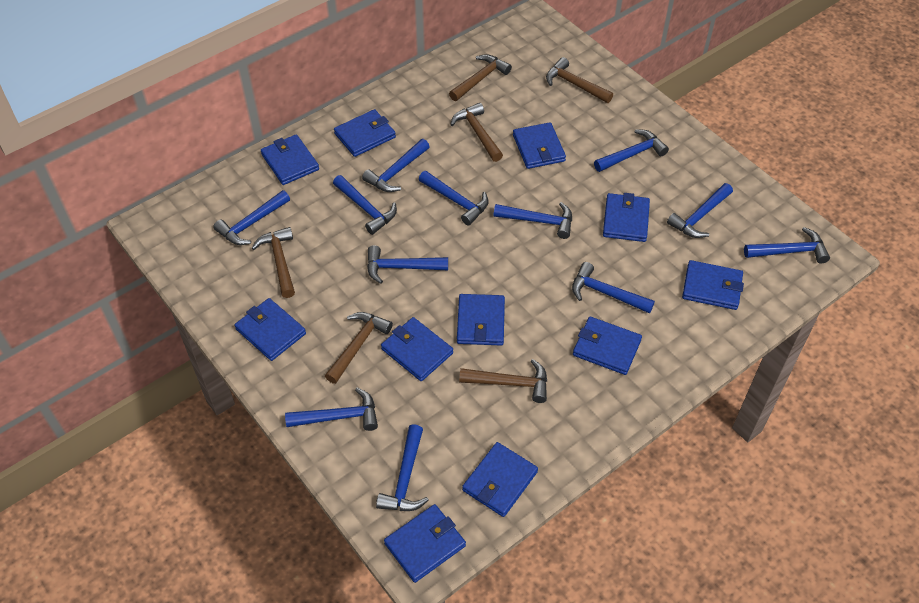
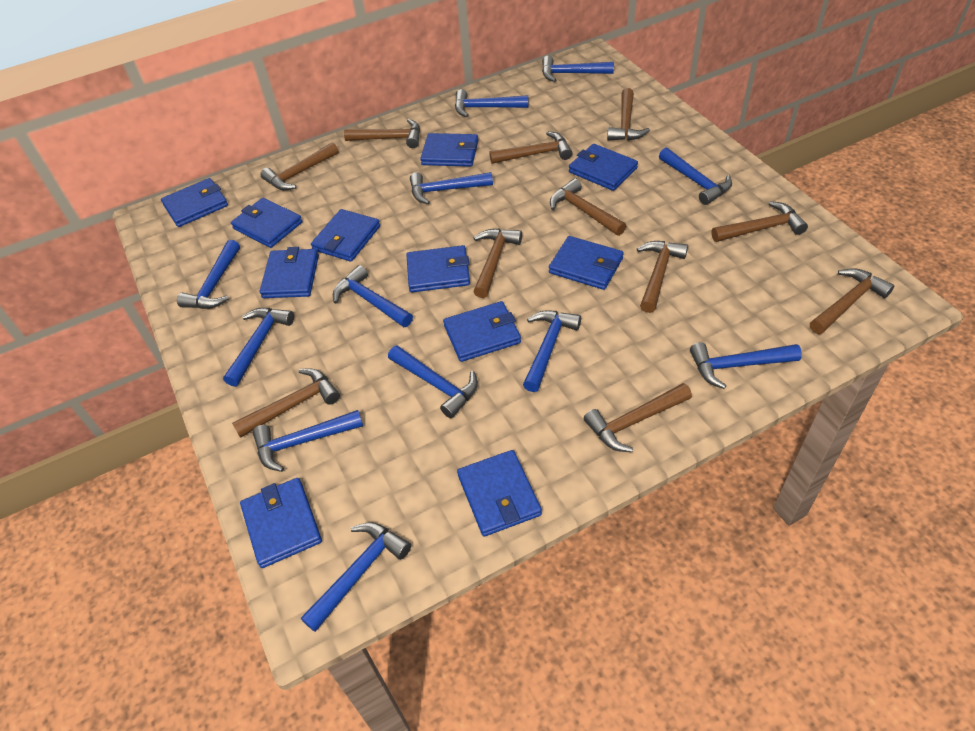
brown hammer: 6 -> 11

